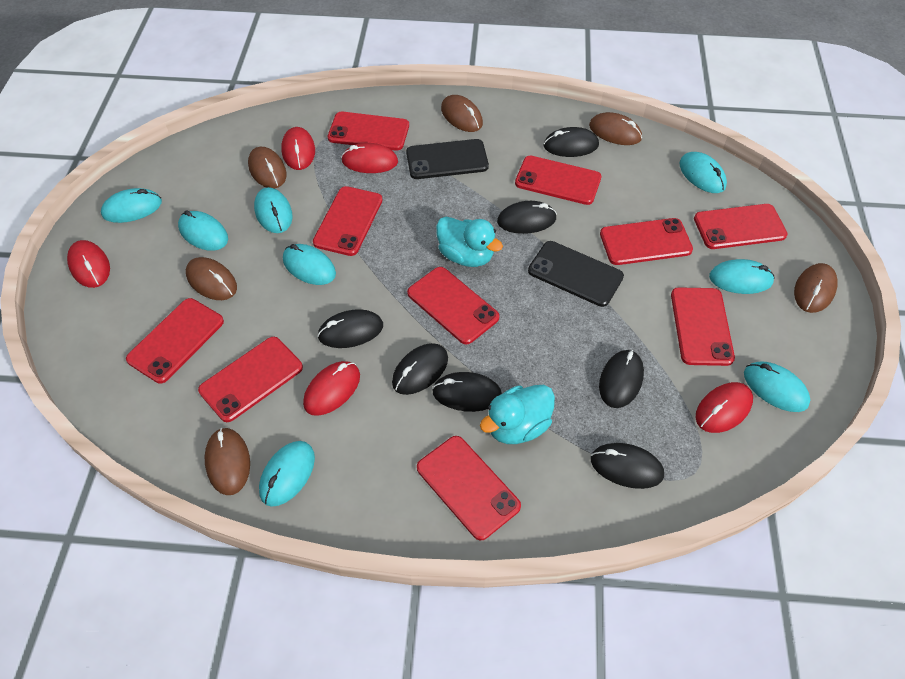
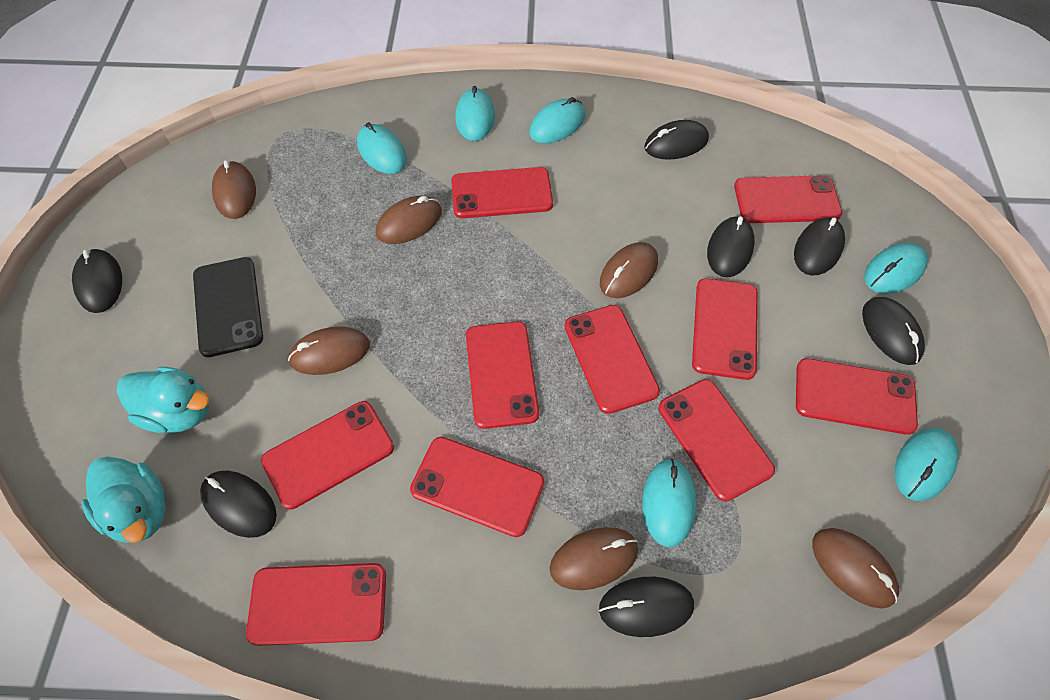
black phone: 2 -> 1
red mouse: 5 -> 0
turquoise mouse: 8 -> 6

